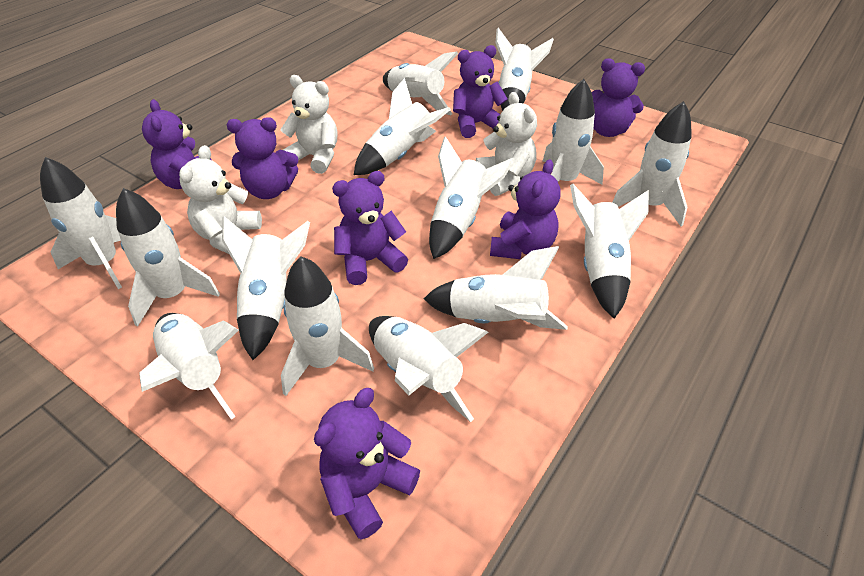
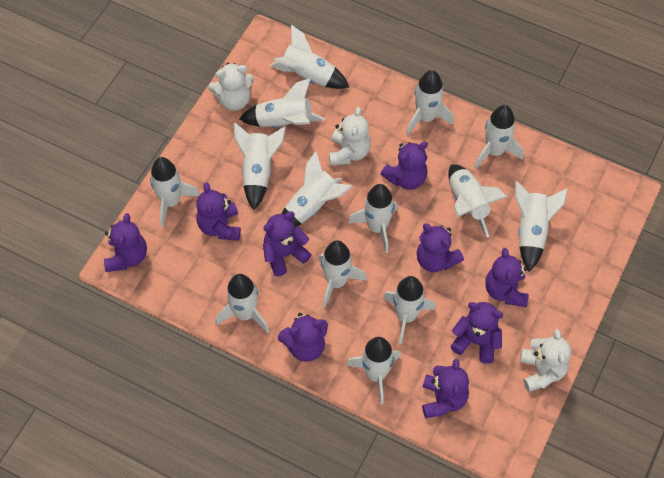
purple teddy bear: 7 -> 9

